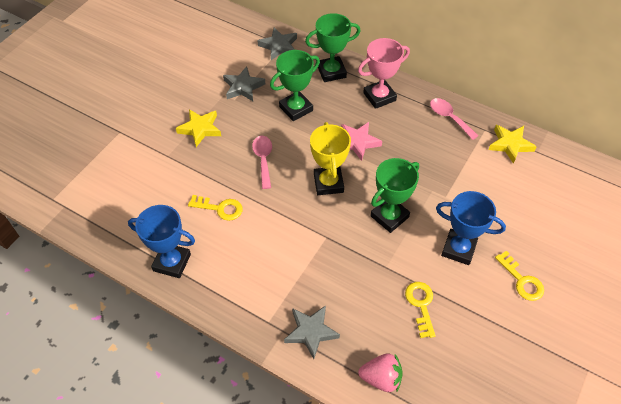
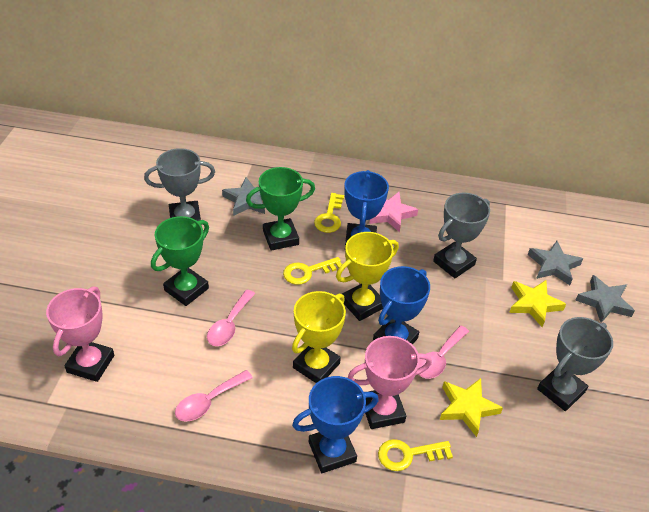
blue trophy: 2 -> 3
green trophy: 3 -> 2
grey trophy: 0 -> 3
pink spoon: 2 -> 3
pink strawberry: 1 -> 0
pink trophy: 1 -> 2
yellow trophy: 1 -> 2

